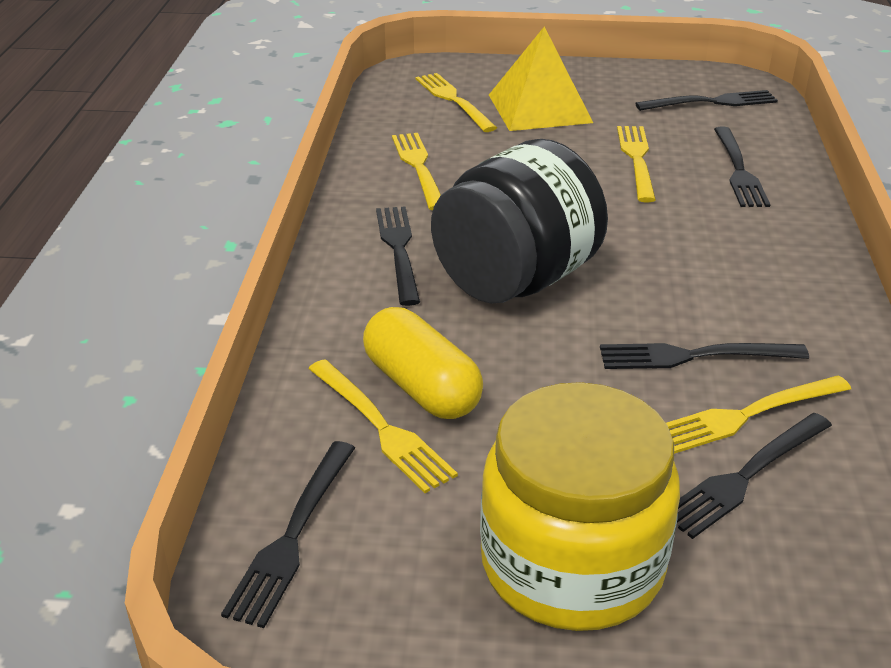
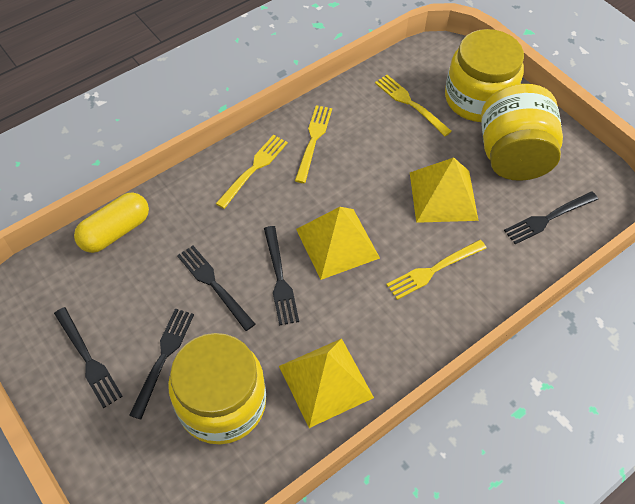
black fork: 6 -> 5
black jar: 1 -> 0
yellow fork: 5 -> 4
yellow jar: 1 -> 3
yellow pyramid: 1 -> 3

